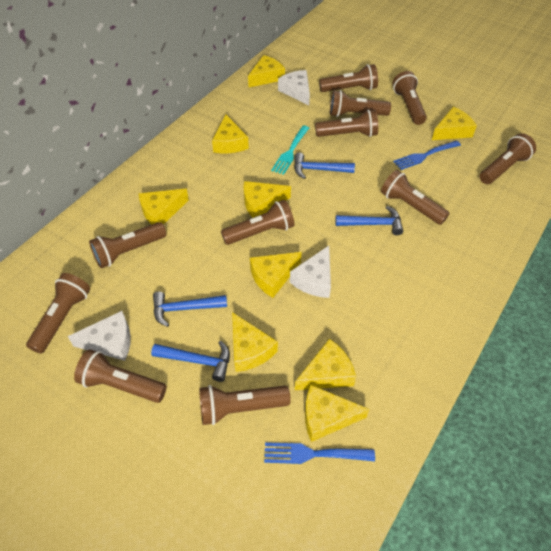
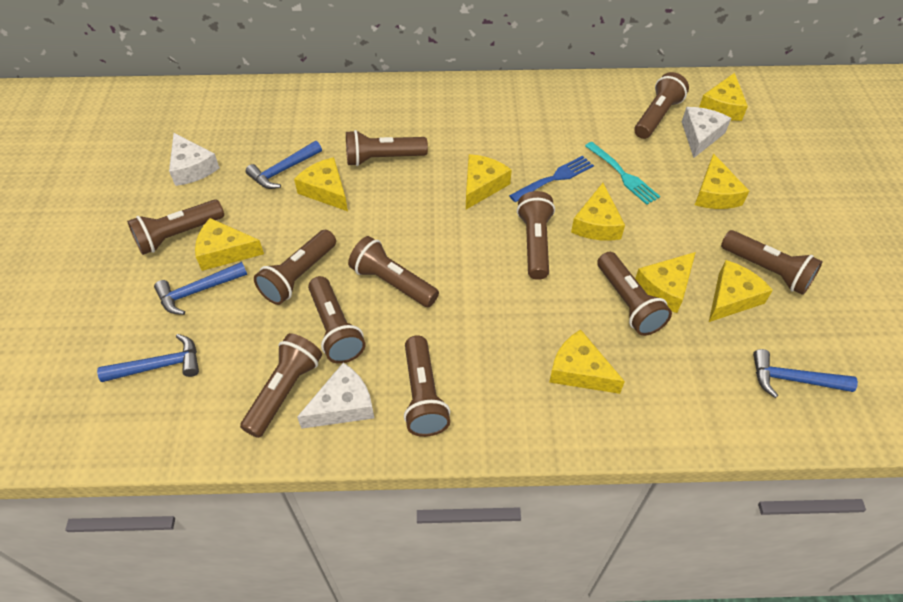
blue fork: 2 -> 1

